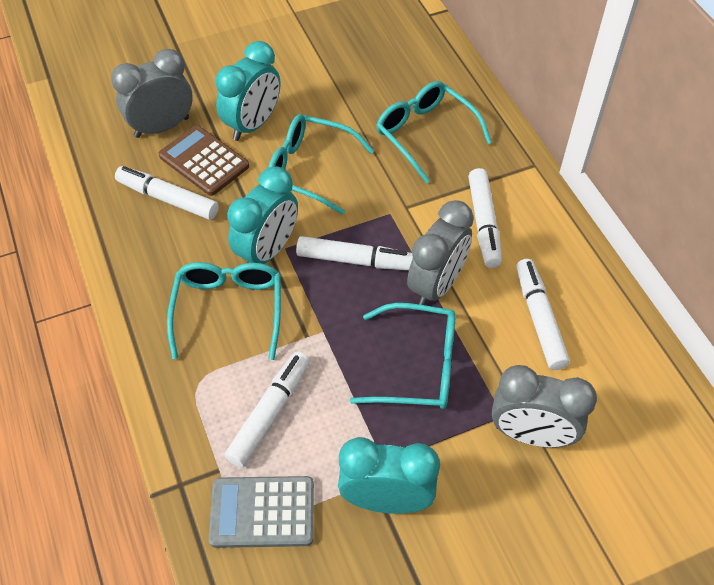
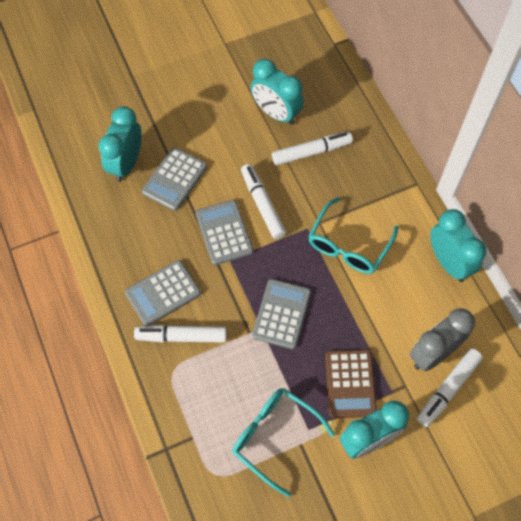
grey calculator: 1 -> 4
grey clock: 3 -> 1
turquoise clock: 3 -> 4
turquoise glasses: 4 -> 2
white marker: 5 -> 4

